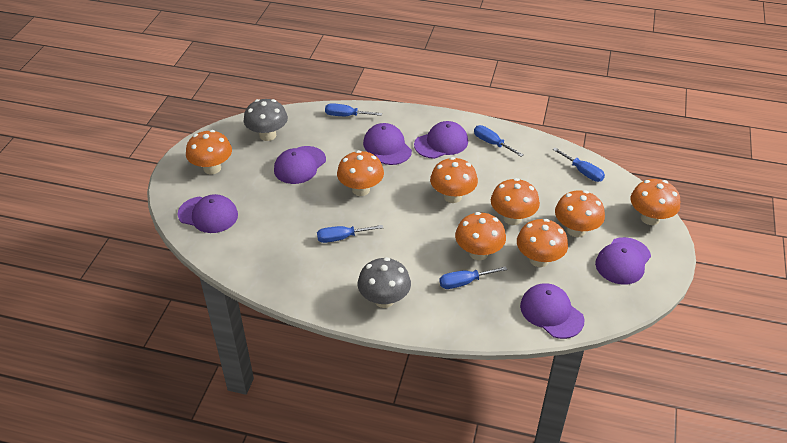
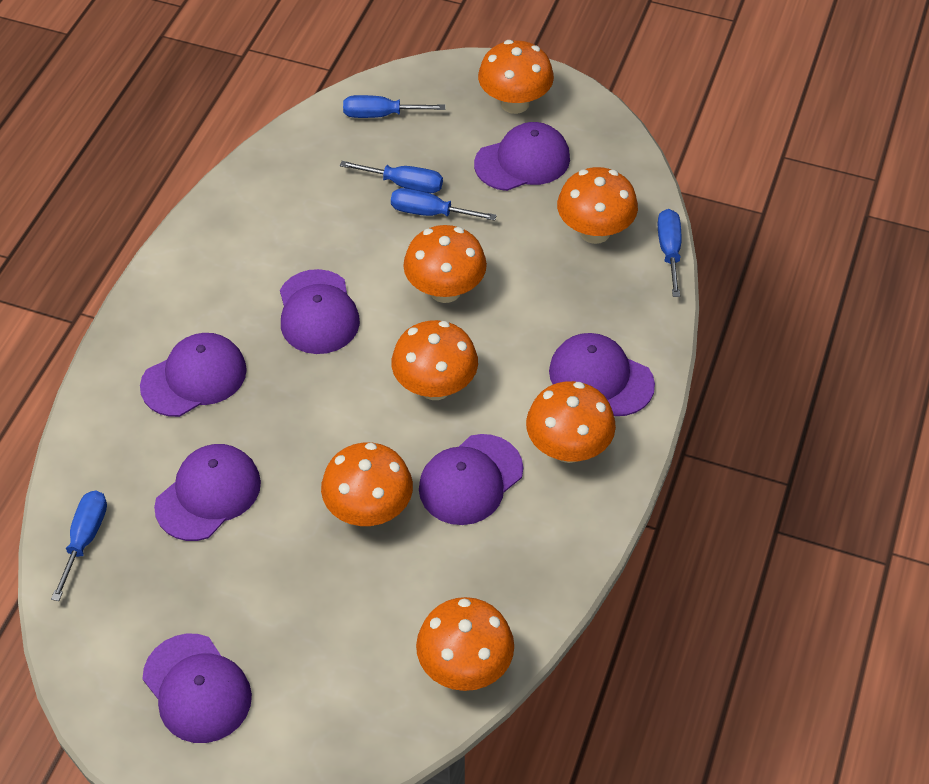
grey mushroom: 2 -> 0
orange mushroom: 8 -> 7
purple cap: 6 -> 7

